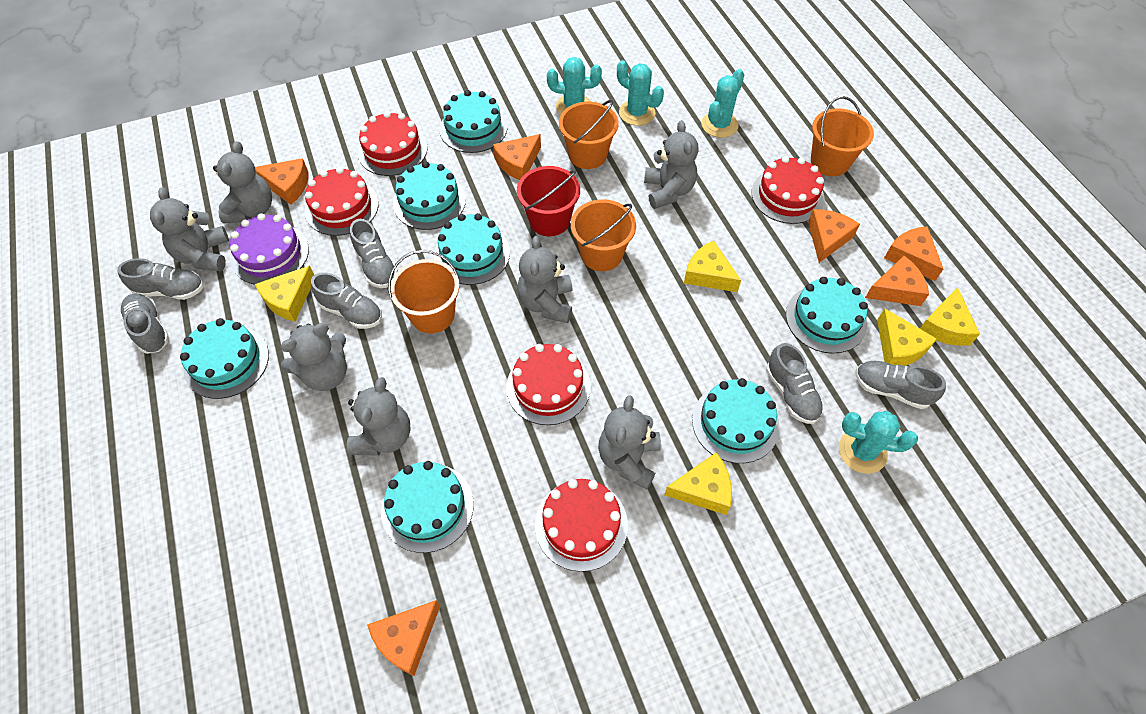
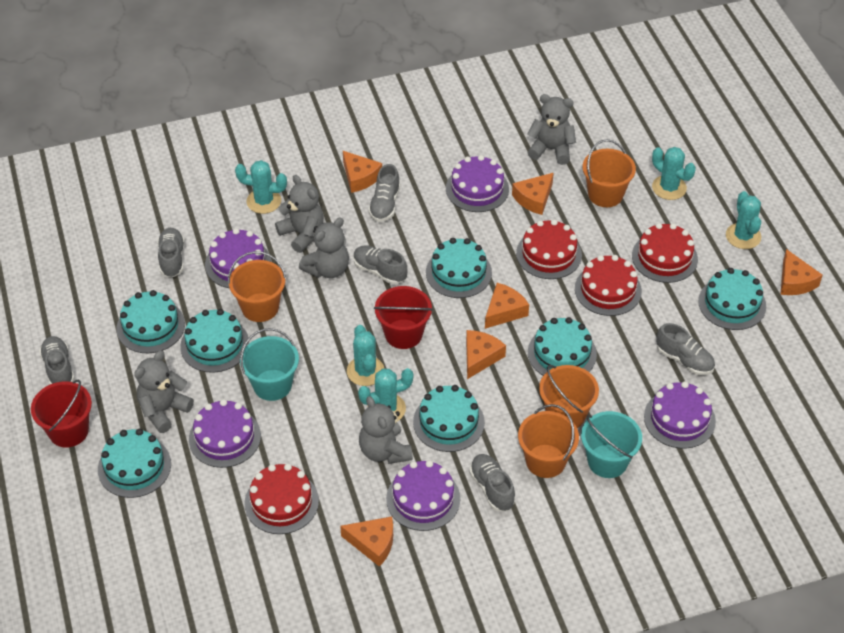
grey teddy bear: 7 -> 5
purple cake: 1 -> 5
red bucket: 1 -> 2
red cake: 5 -> 4
turquoise bucket: 0 -> 2
turquoise cactus: 4 -> 5
yellow cheese: 5 -> 0

